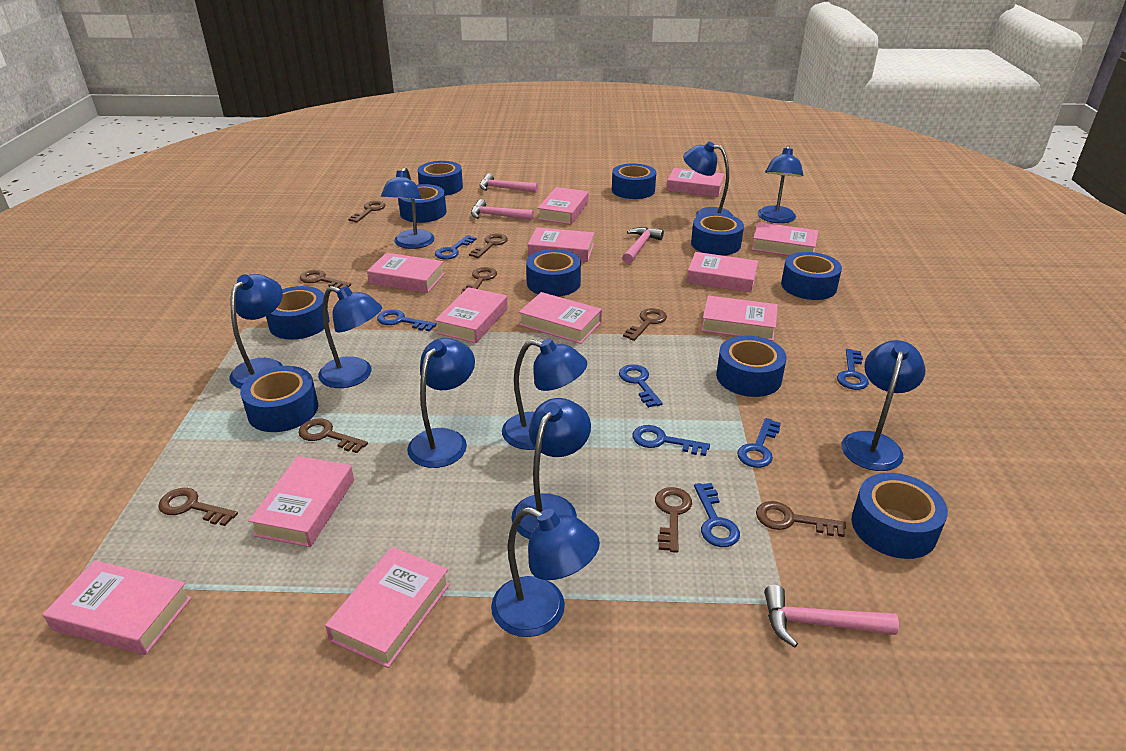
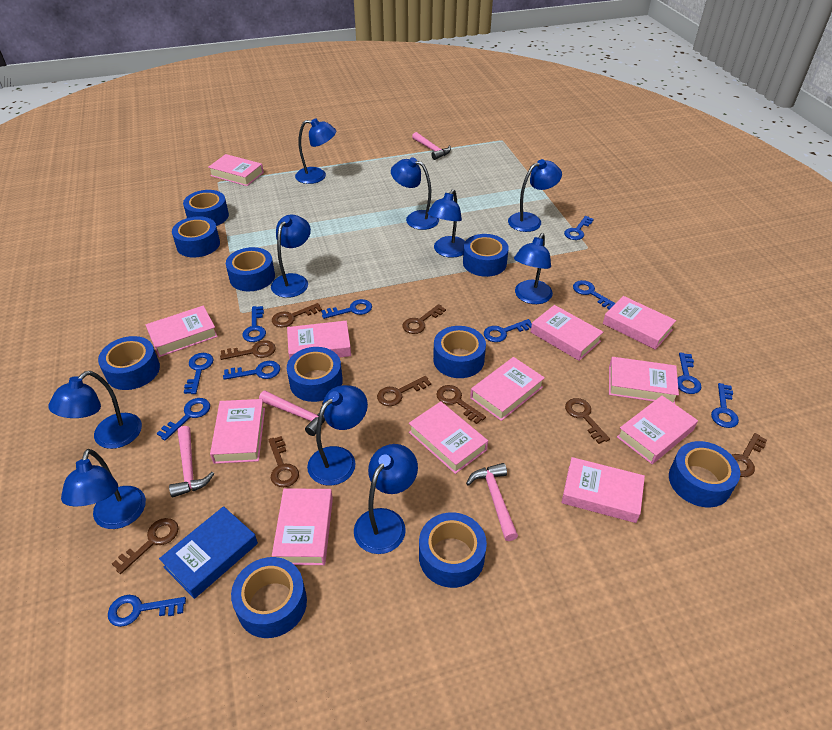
blue book: 0 -> 1
blue key: 7 -> 11

